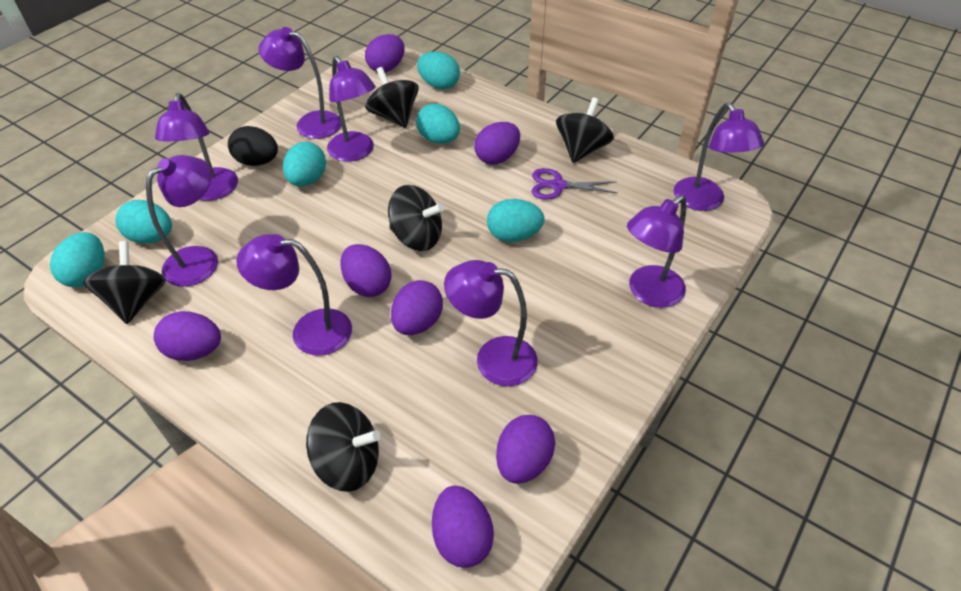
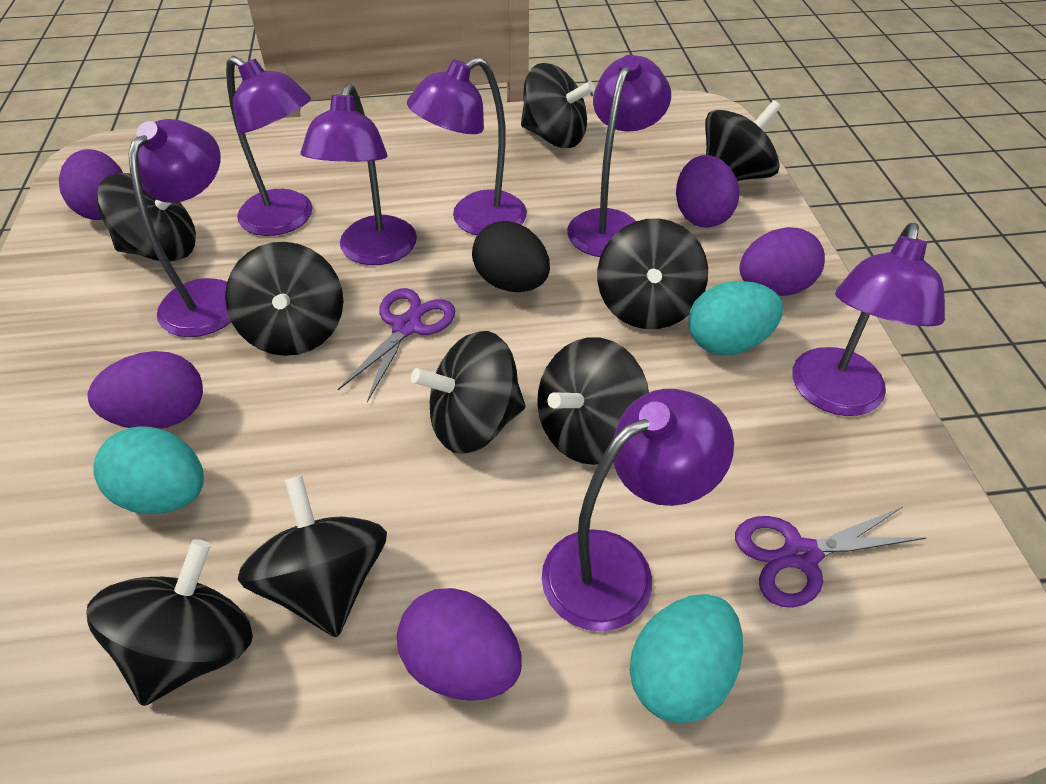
black spinning top: 5 -> 9
purple egg: 7 -> 5
purple lamp: 8 -> 7
purple scissors: 1 -> 2
turquoise egg: 6 -> 3

